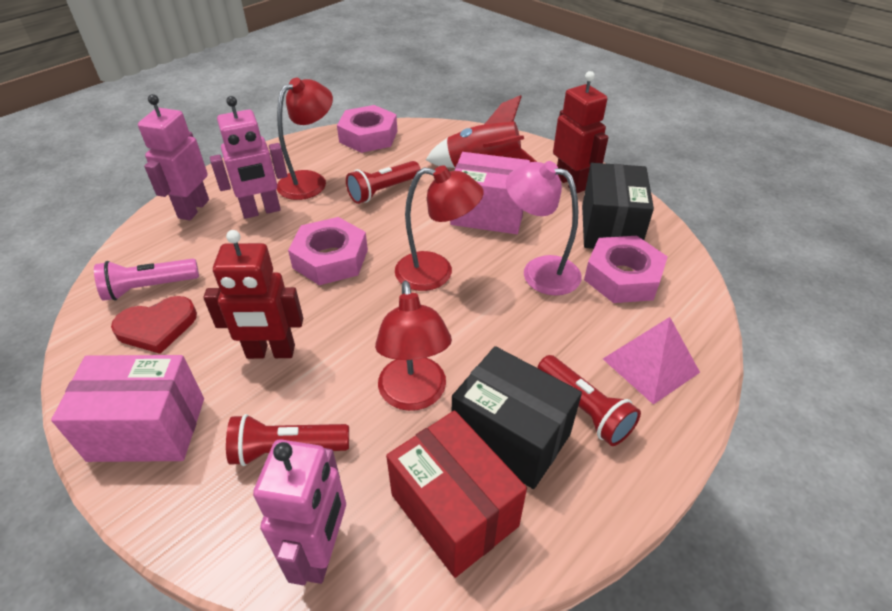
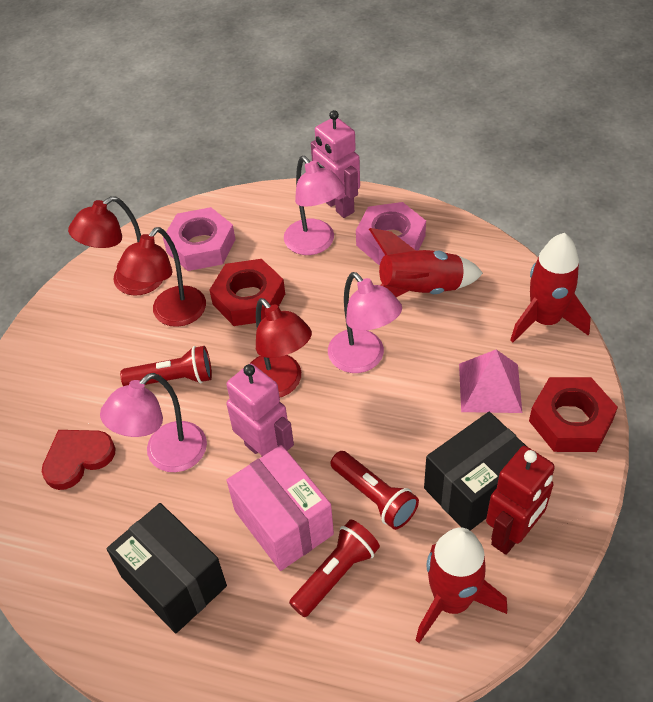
pink box: 2 -> 1
pink flashlight: 1 -> 0
pink lamp: 1 -> 3
pink nut: 3 -> 2
pink robot: 3 -> 2
red box: 1 -> 0
red nut: 0 -> 2
red robot: 2 -> 1
red rocket: 1 -> 3

